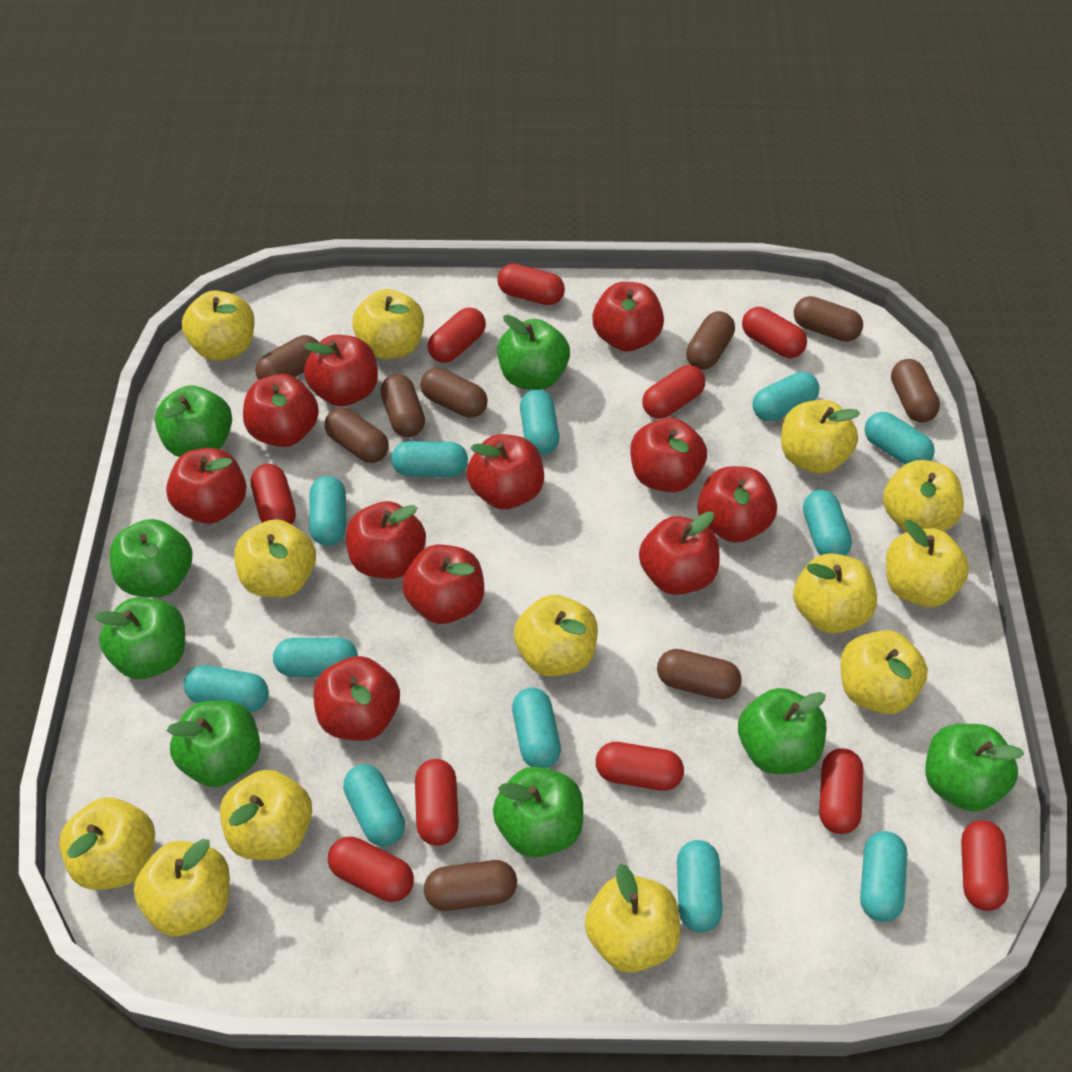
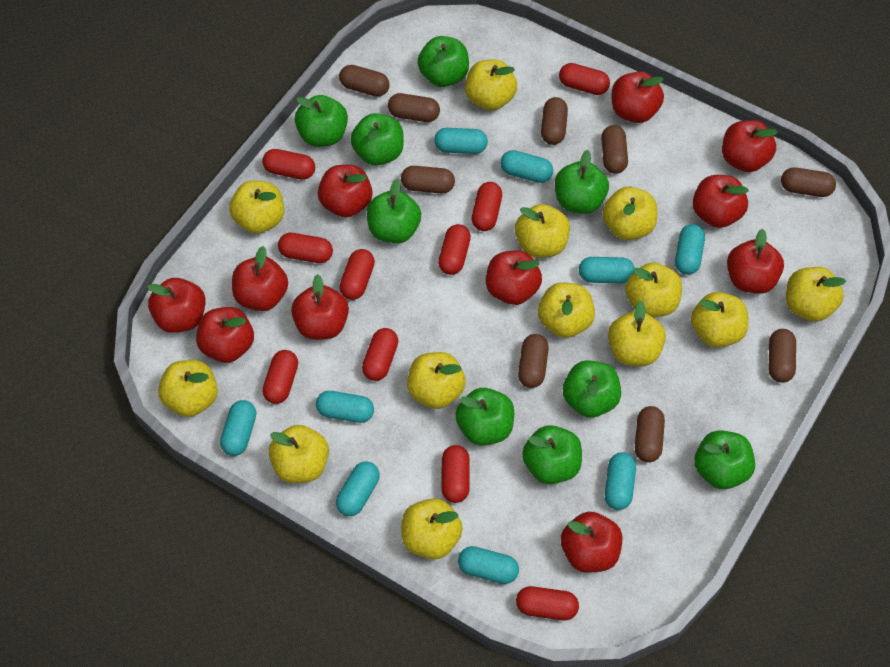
green apple: 8 -> 9
turquoise capsule: 12 -> 9

